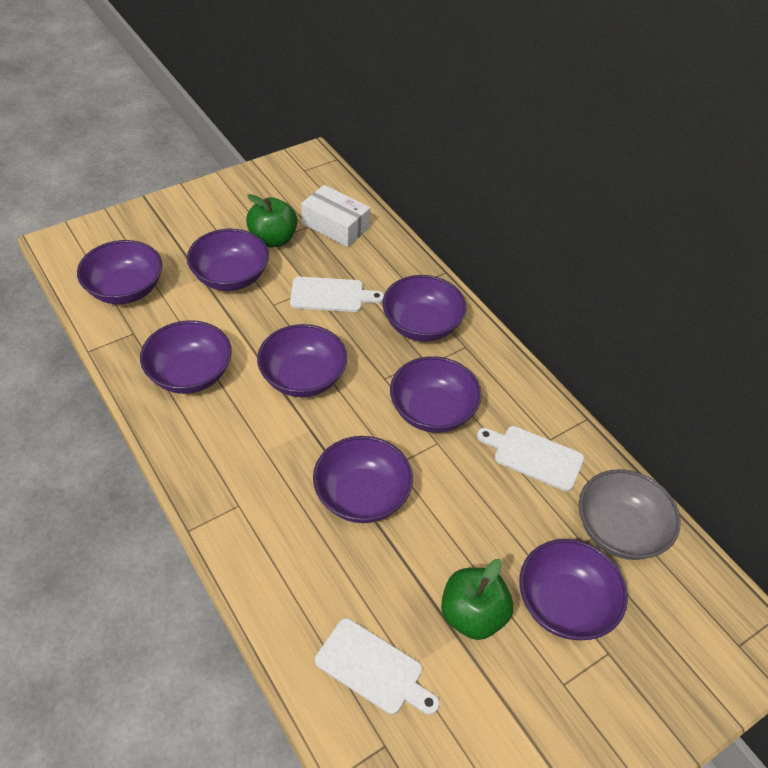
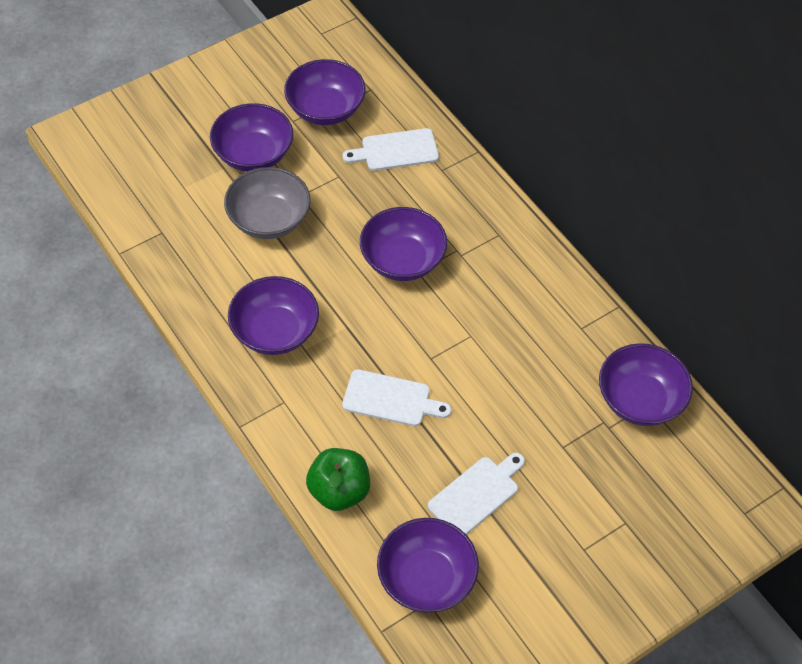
green apple: 2 -> 1
purple bowl: 8 -> 6
white box: 1 -> 0

